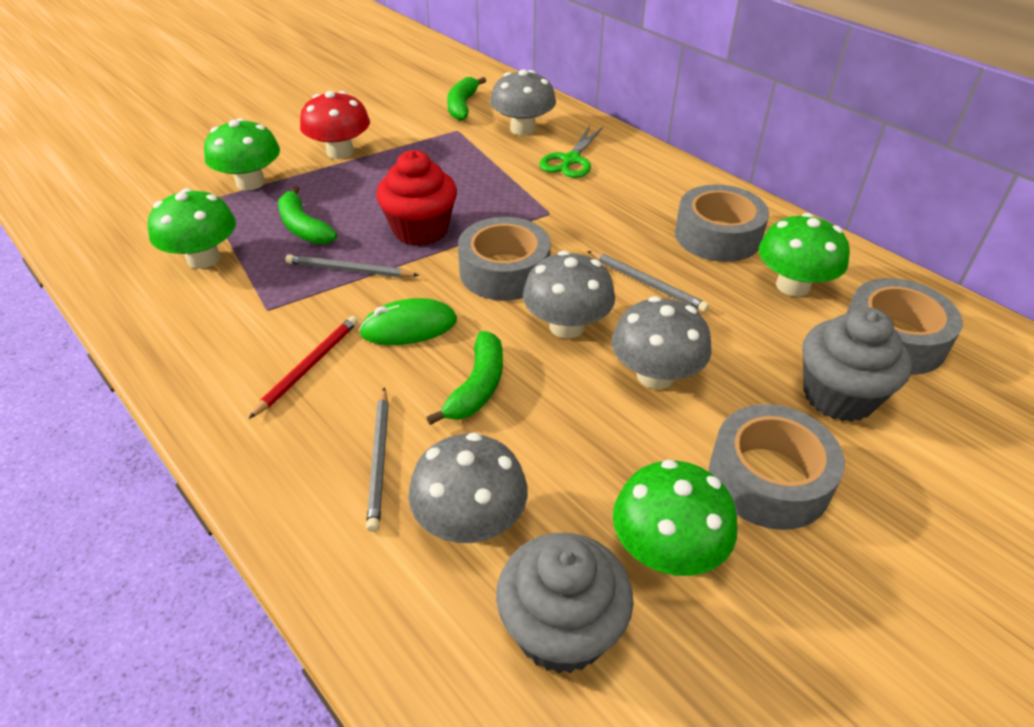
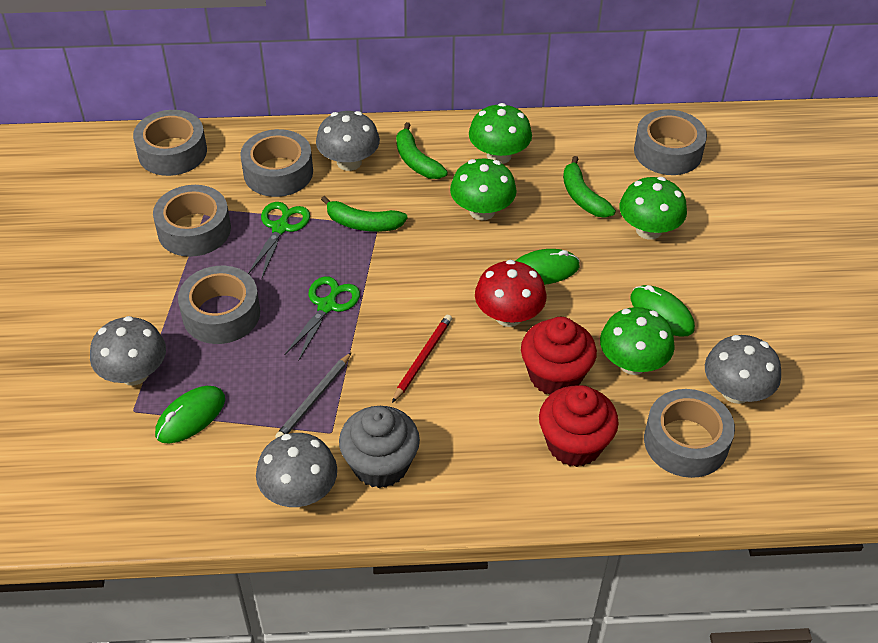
green mouse: 1 -> 3
green scissors: 1 -> 2
grey cupcake: 2 -> 1
grey pencil: 3 -> 1
grey tape: 4 -> 6
red cupcake: 1 -> 2

